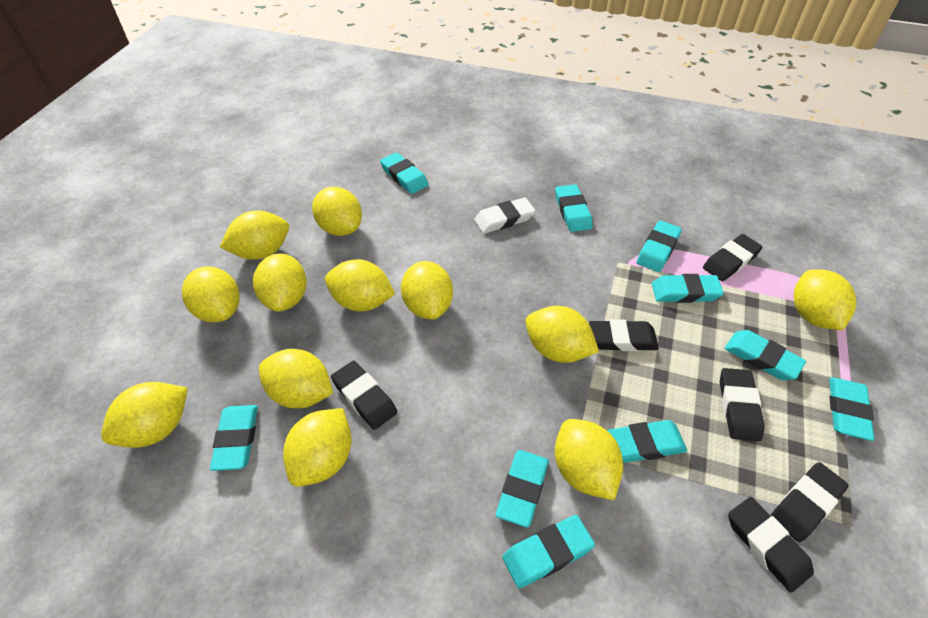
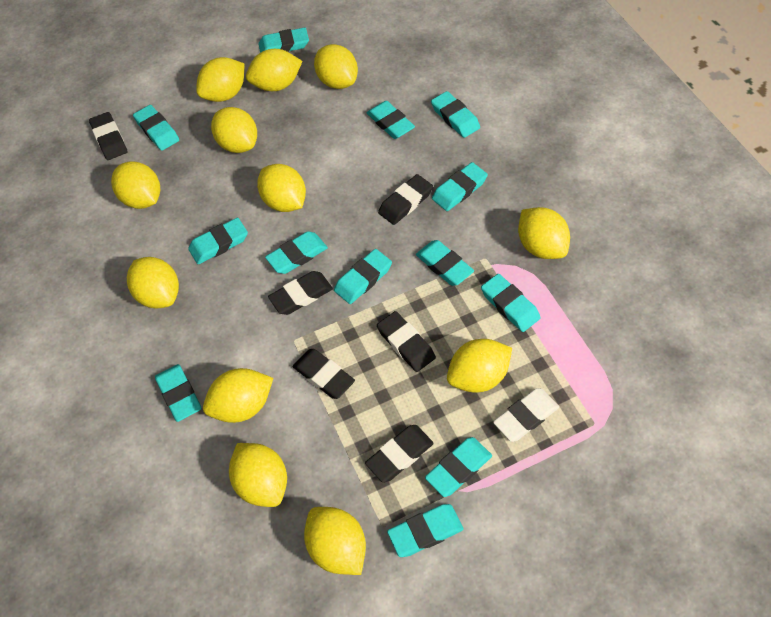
turquoise eraser: 10 -> 13

